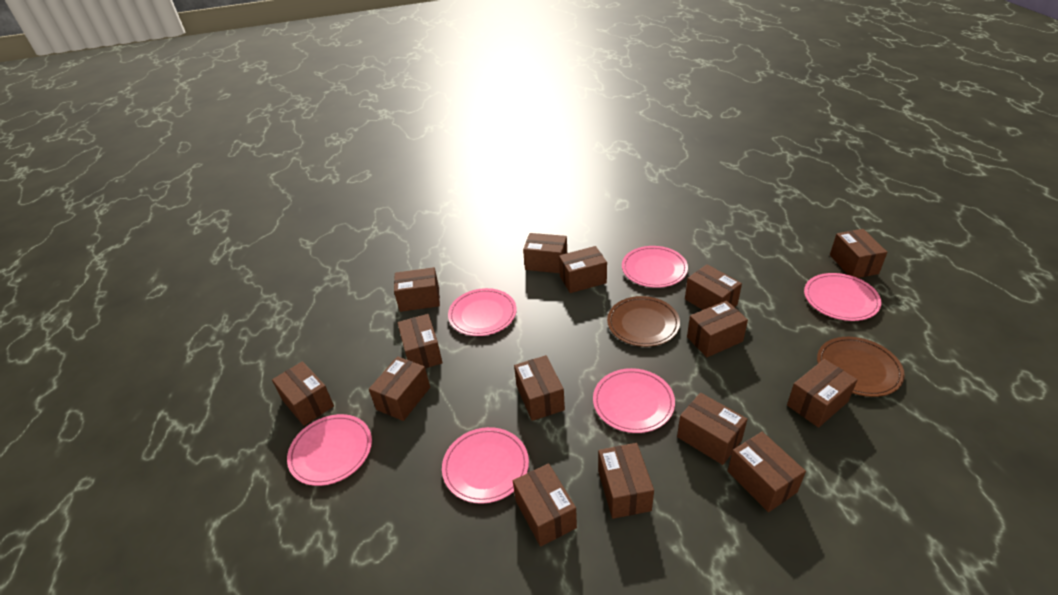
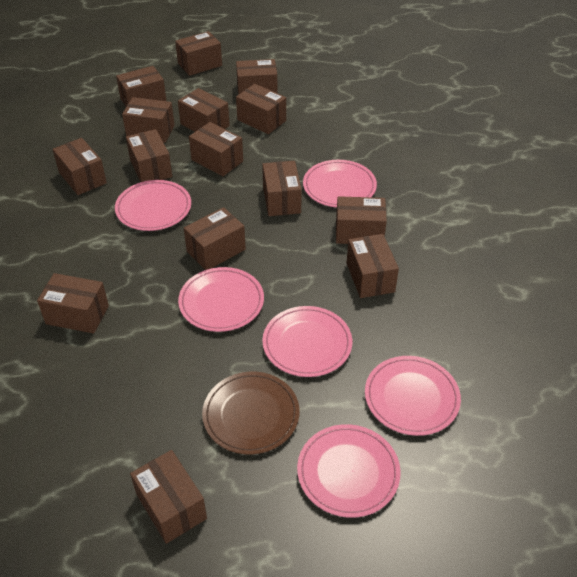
brown plate: 2 -> 1

